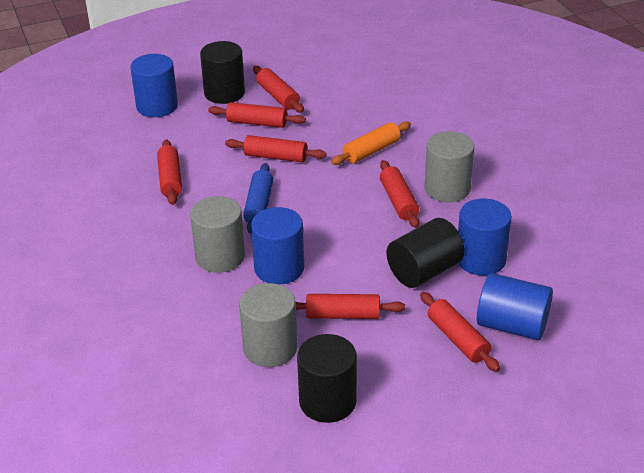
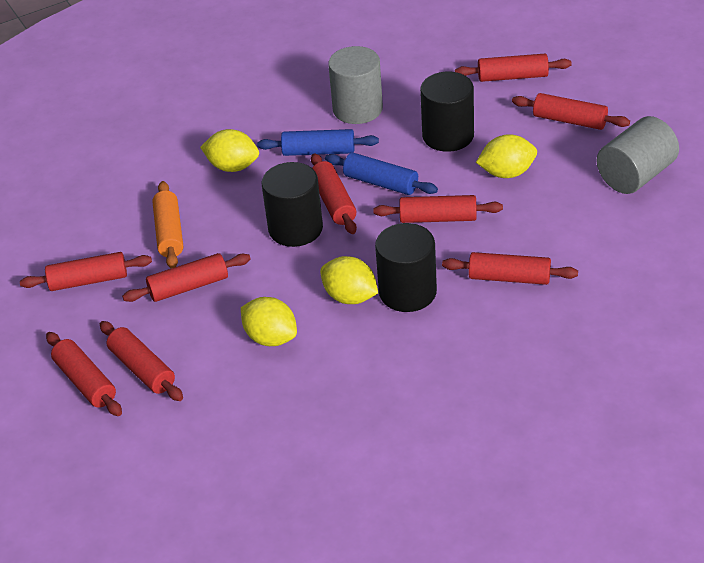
blue cylinder: 4 -> 0
blue rolling pin: 1 -> 2
grey cylinder: 3 -> 2
red rolling pin: 7 -> 9
yellow lemon: 0 -> 4

